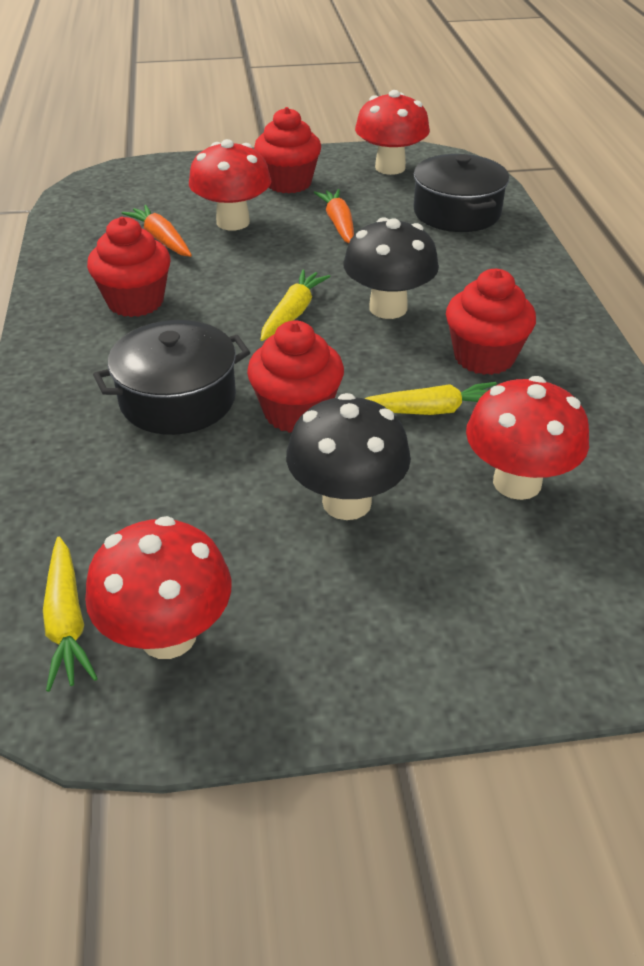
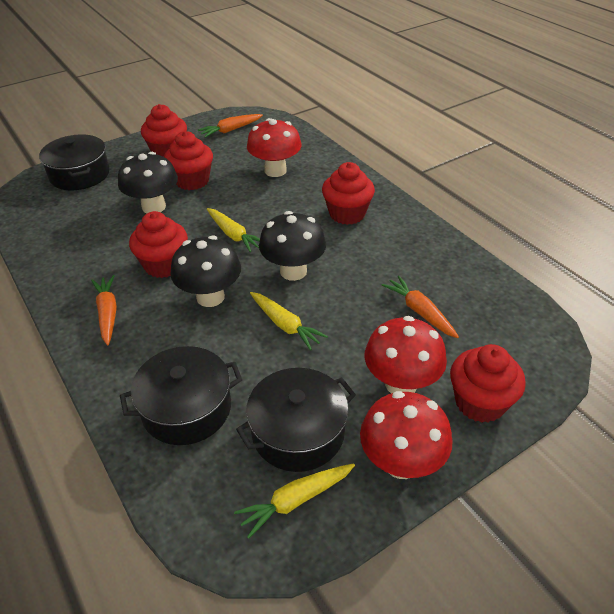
black mushroom: 2 -> 3
black pot: 2 -> 3
orange carrot: 2 -> 3
red cupcake: 4 -> 5
red mushroom: 4 -> 3

